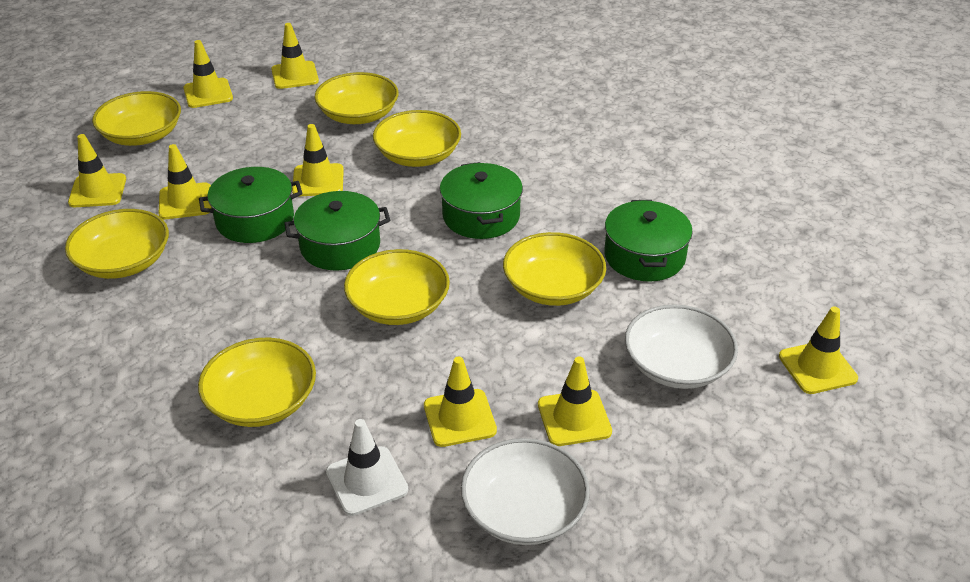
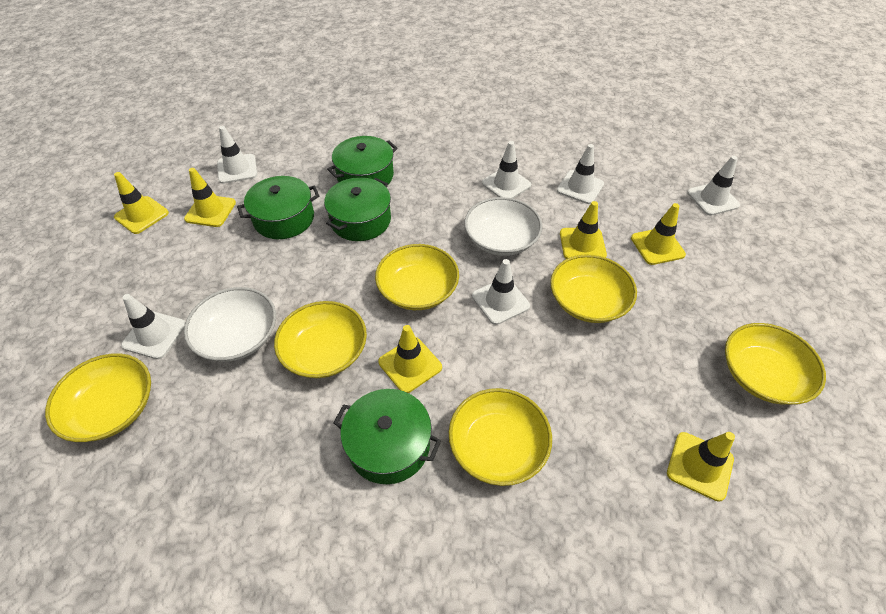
white traffic cone: 1 -> 6
yellow bowl: 7 -> 6
yellow traffic cone: 8 -> 6

